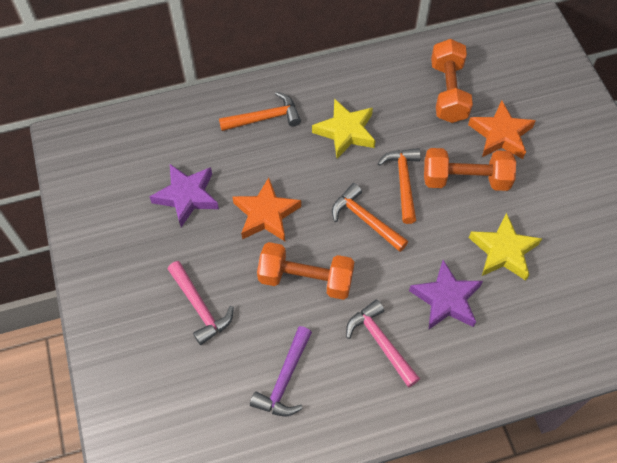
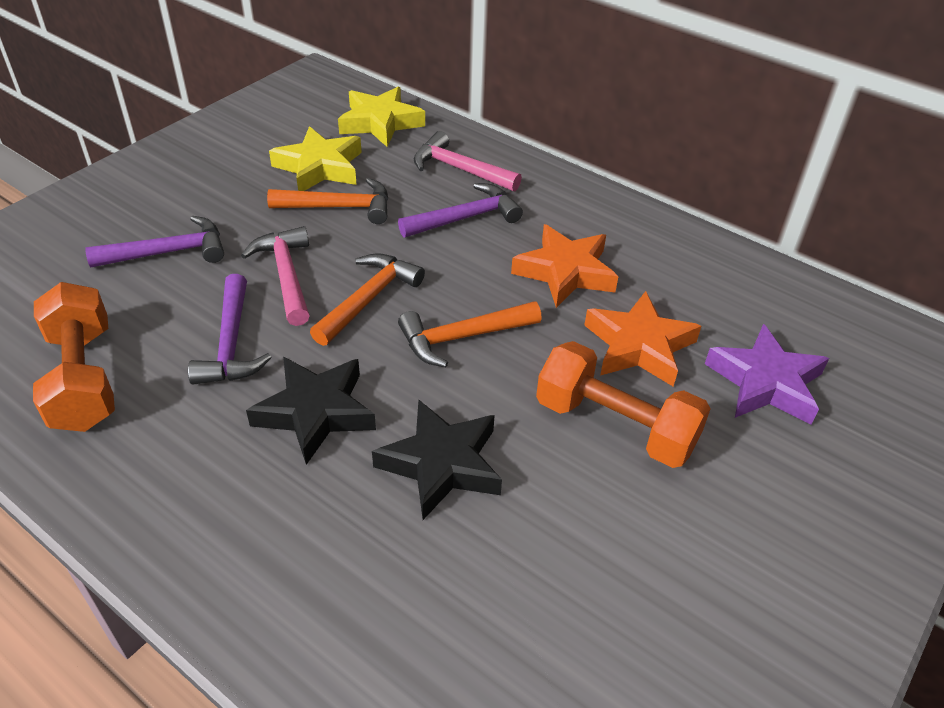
black star: 0 -> 2
orange dumbbell: 3 -> 2
purple hammer: 1 -> 3
purple star: 2 -> 1

